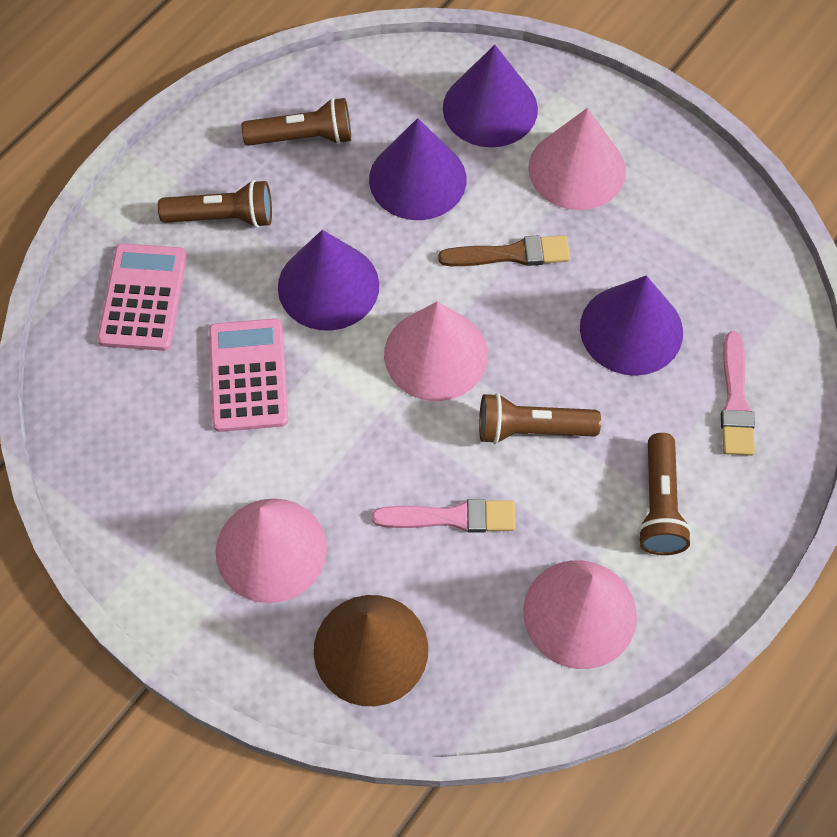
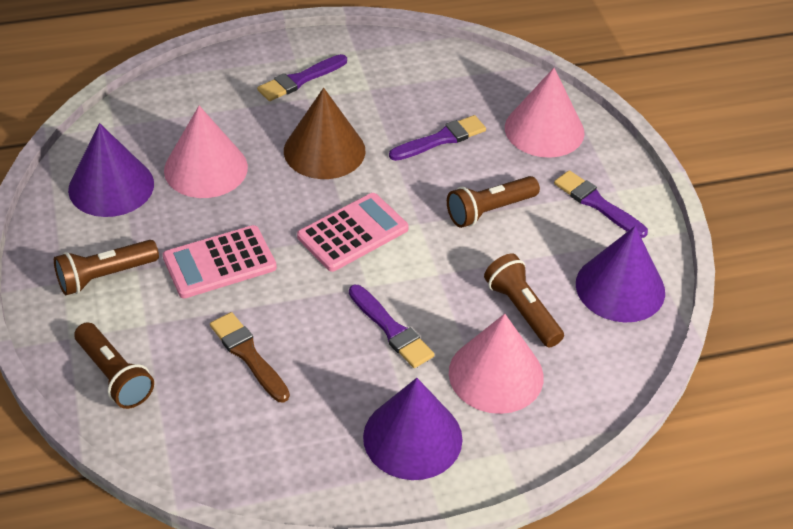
pink brush: 2 -> 0
pink cone: 4 -> 3
purple brush: 0 -> 4
purple cone: 4 -> 3

